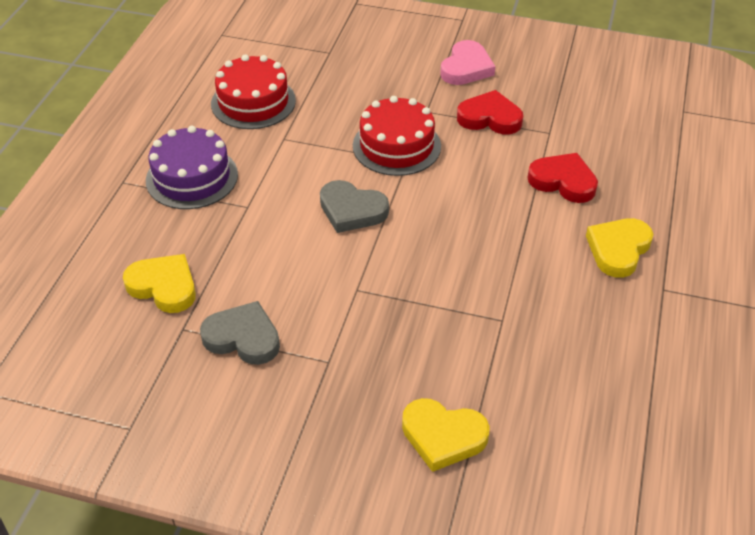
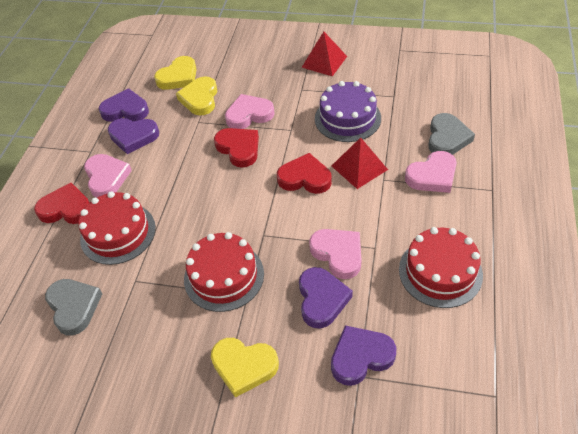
pink heart: 1 -> 4
purple heart: 0 -> 4
red cake: 2 -> 3
red heart: 2 -> 3
red pyramid: 0 -> 2

